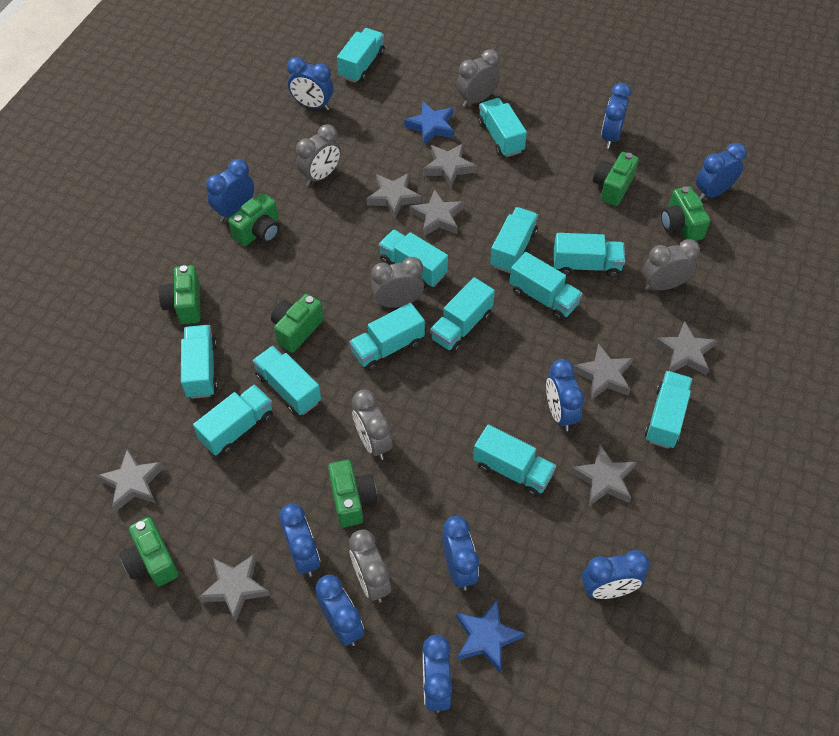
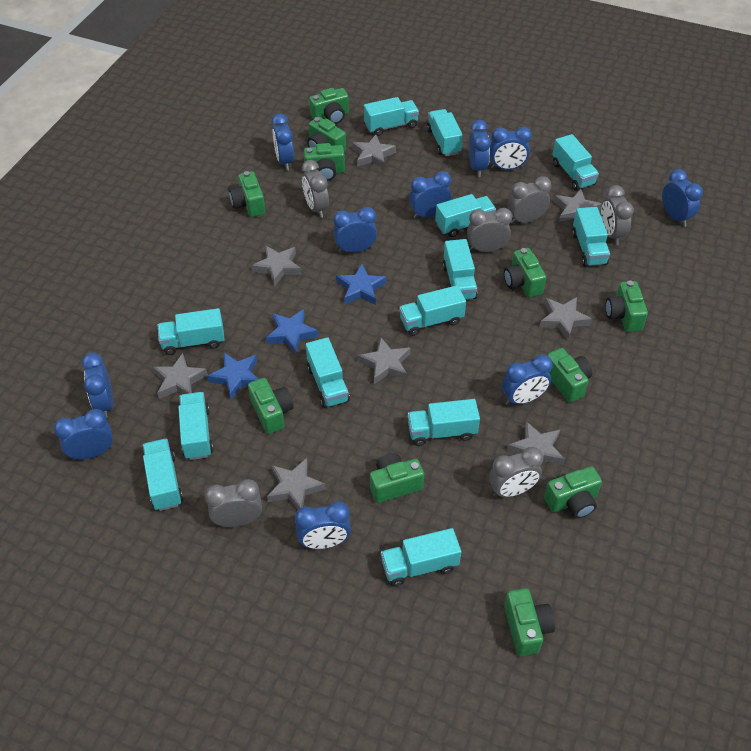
blue star: 2 -> 3
green camera: 7 -> 11

